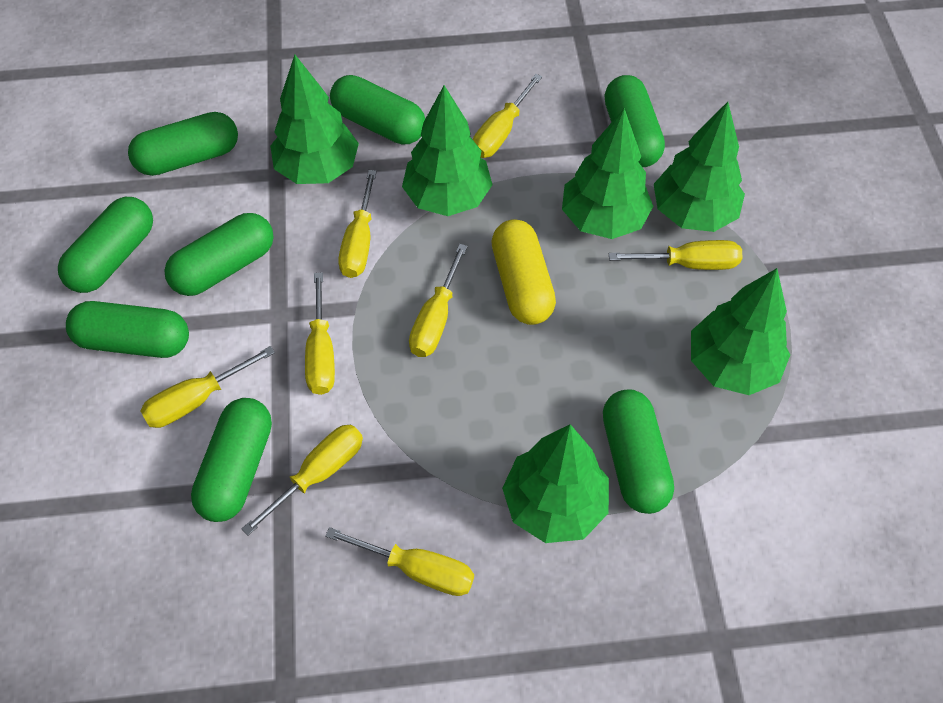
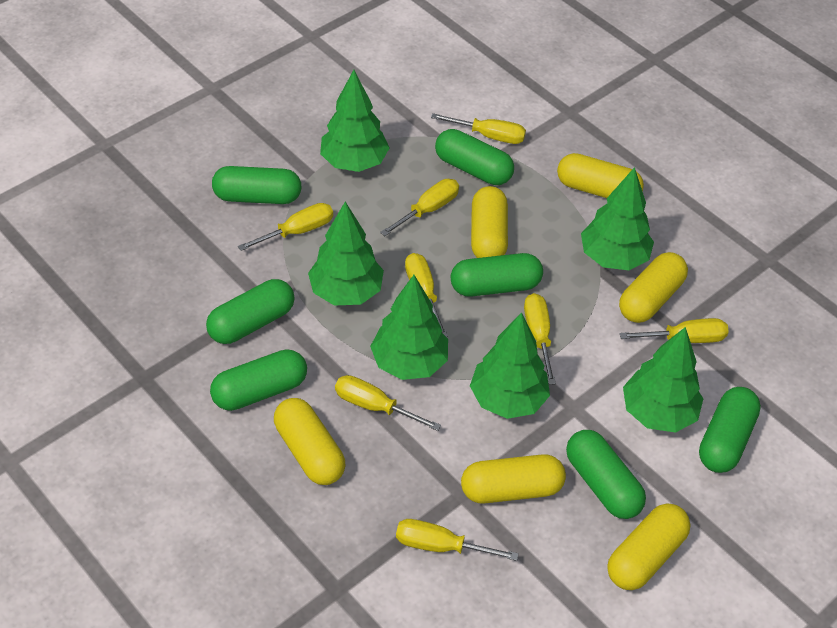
green capsule: 8 -> 7
yellow capsule: 1 -> 6

